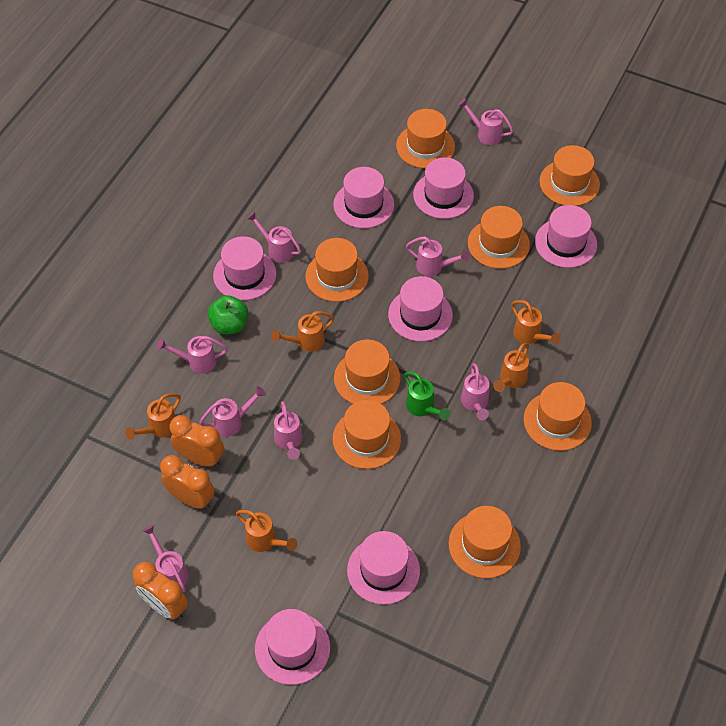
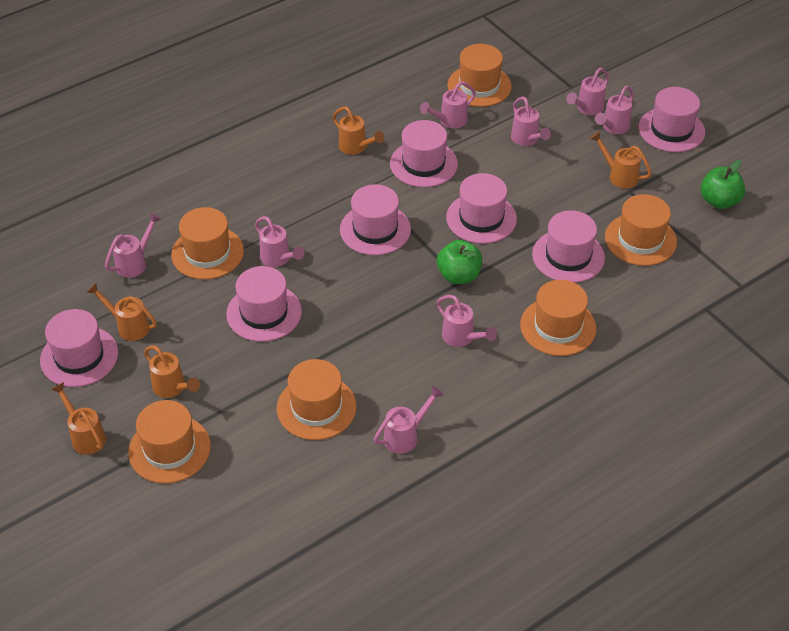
green apple: 1 -> 2
green watering can: 1 -> 0
orange clock: 3 -> 0
orange hat: 8 -> 6

